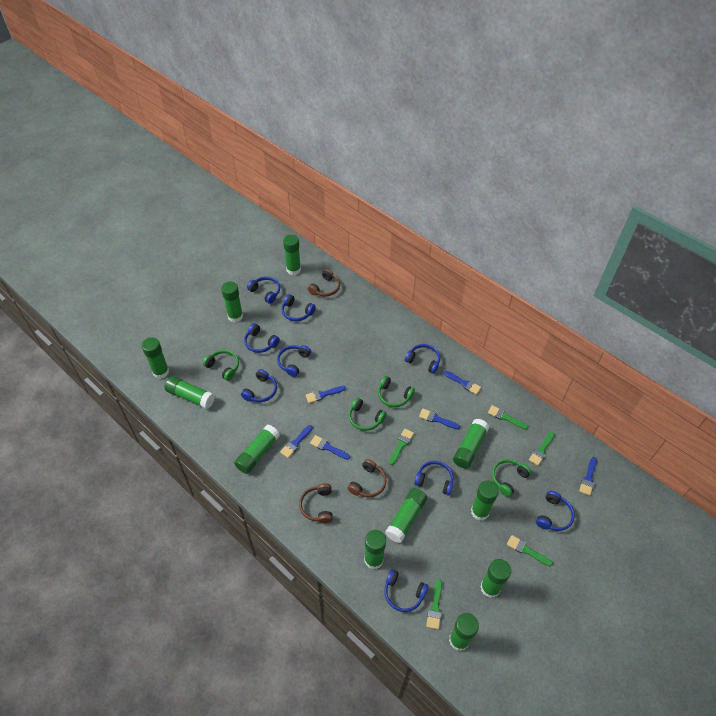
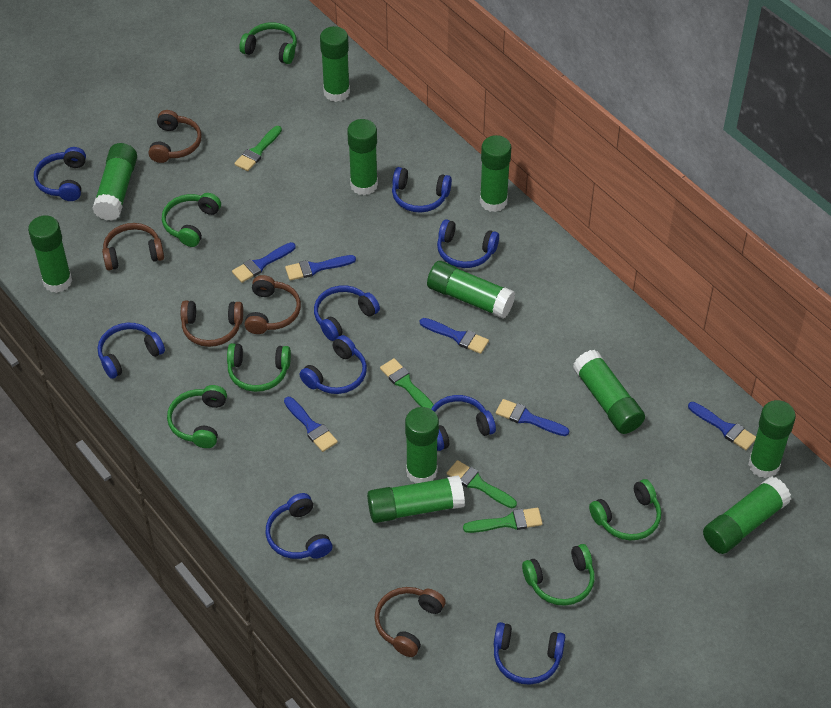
brown headphones: 3 -> 5
green brush: 5 -> 4
green headphones: 4 -> 6

